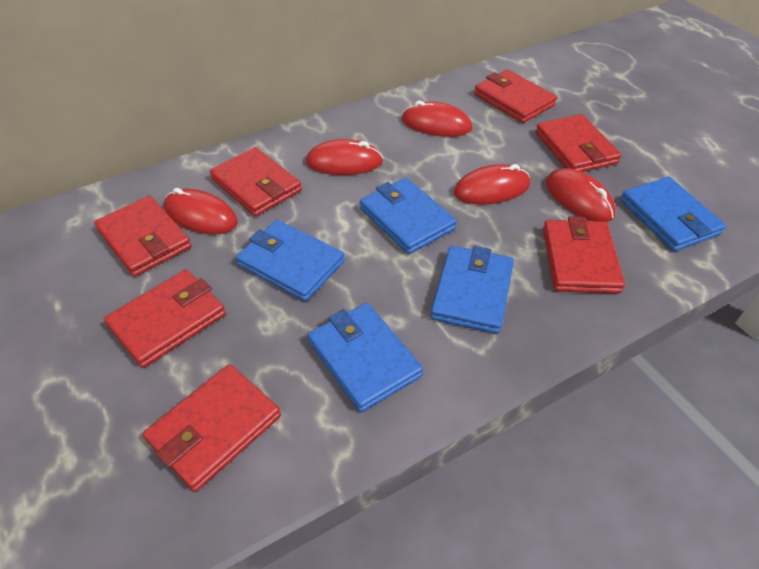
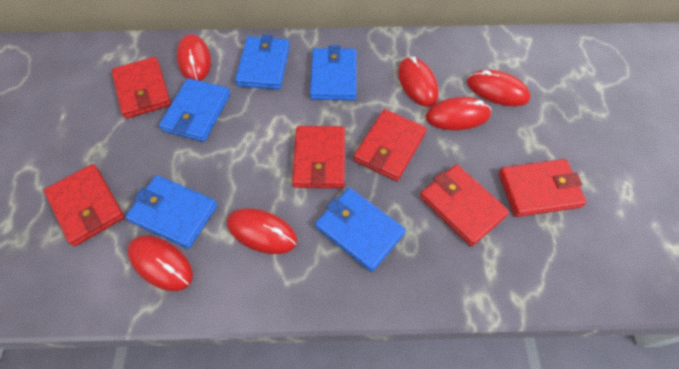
red mouse: 5 -> 6
red wallet: 7 -> 6

